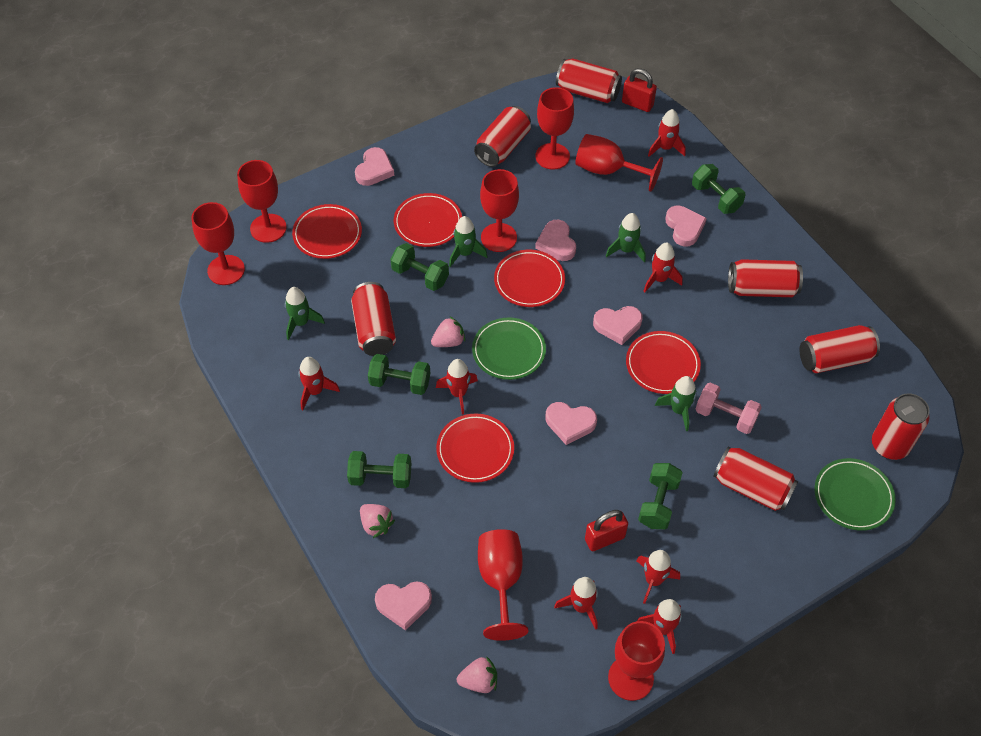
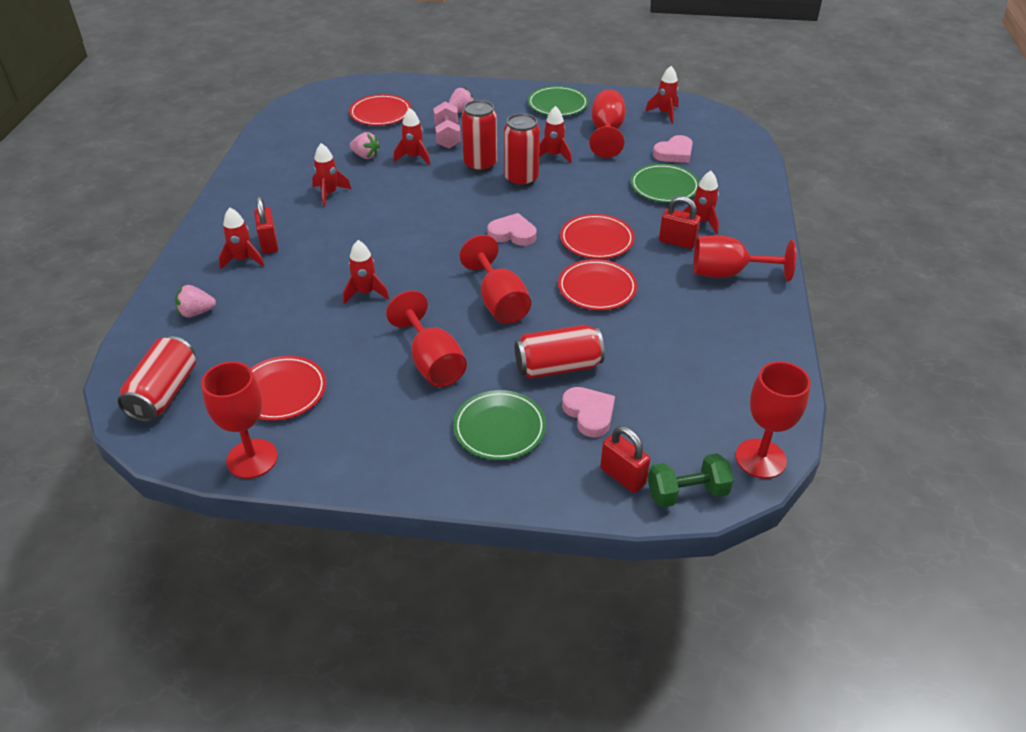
green dumbbell: 5 -> 1
green plate: 2 -> 3
green rocket: 4 -> 0
pink heart: 6 -> 3
red can: 7 -> 4
red goblet: 7 -> 6
red padlock: 2 -> 3
red plate: 5 -> 4

